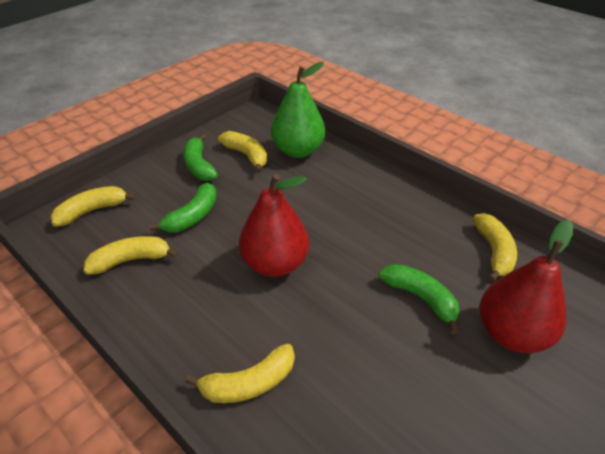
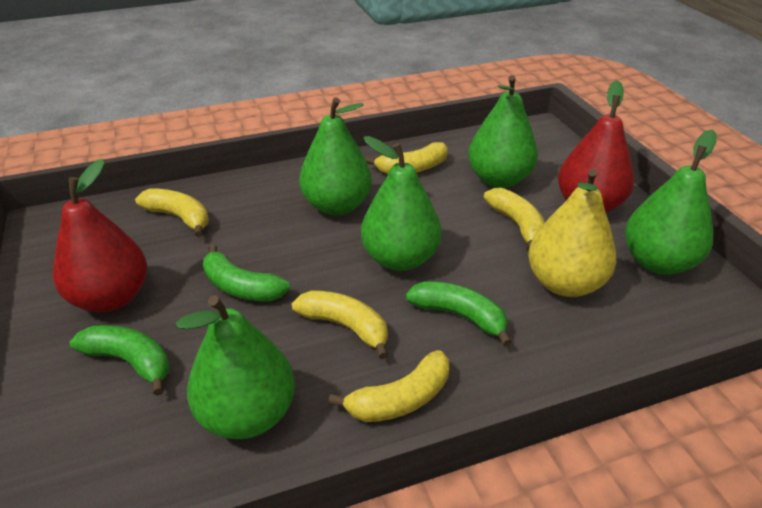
green pear: 1 -> 5
yellow pear: 0 -> 1

